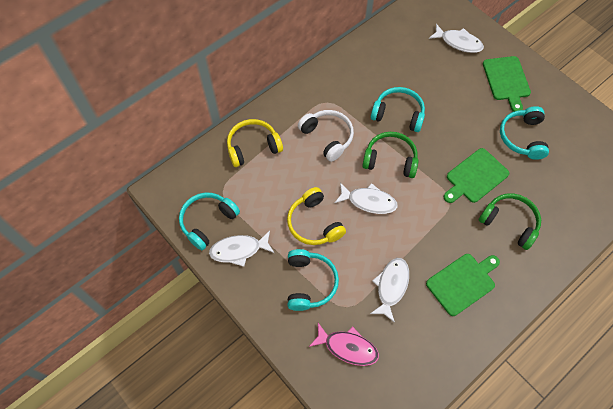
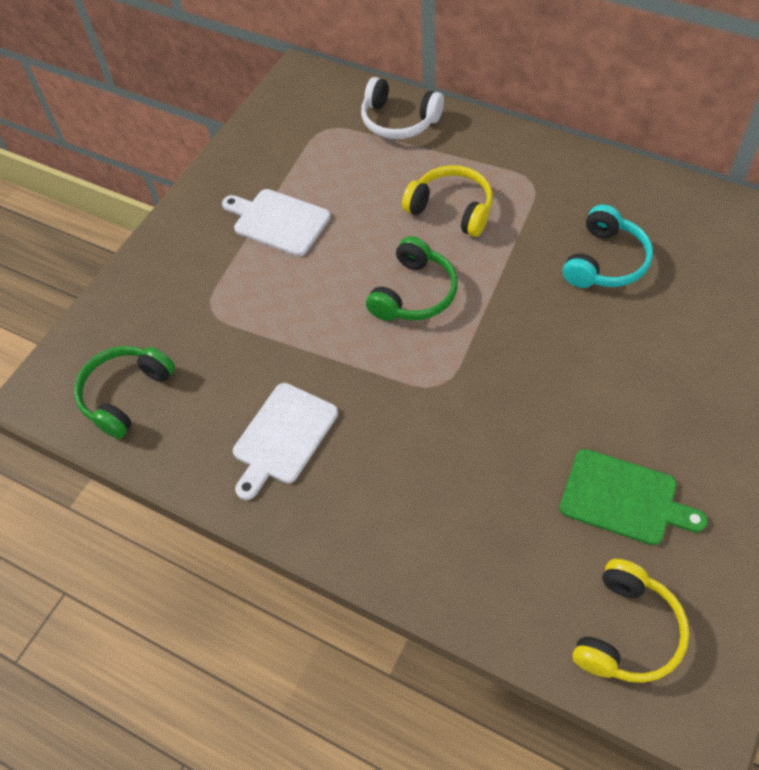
green cutting board: 3 -> 1
pink fish: 1 -> 0
turquoise headphones: 4 -> 1
white cutting board: 0 -> 2
white fish: 4 -> 0

